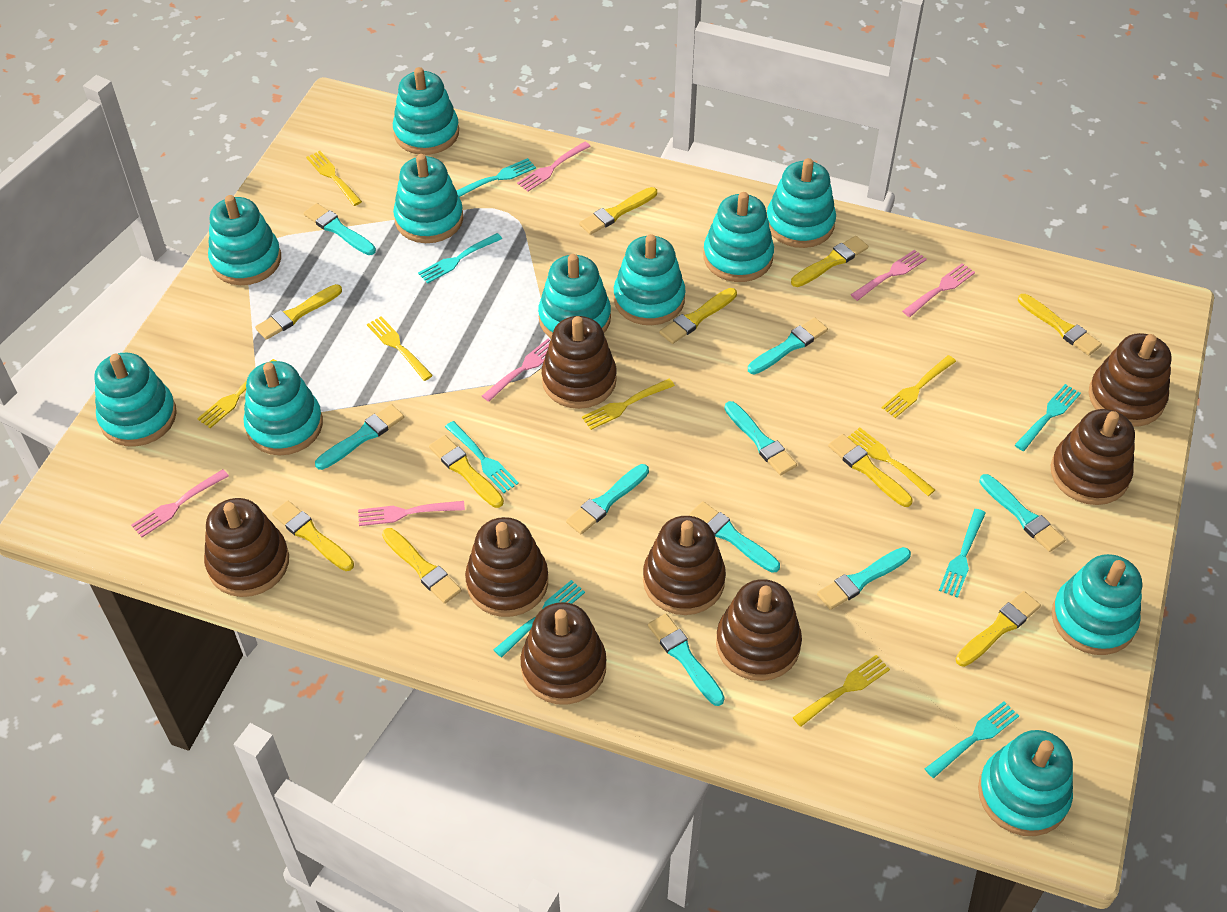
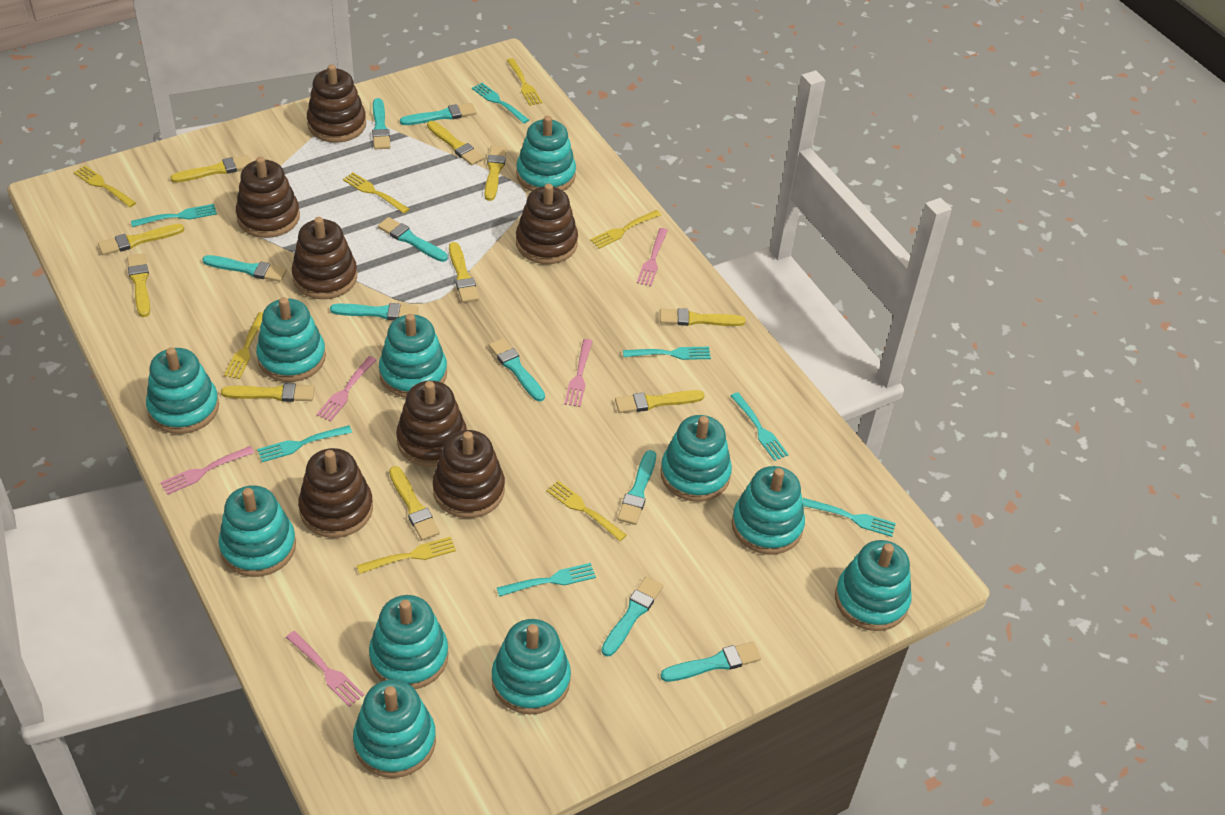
brown stacking toy: 8 -> 7
pink fork: 6 -> 5

